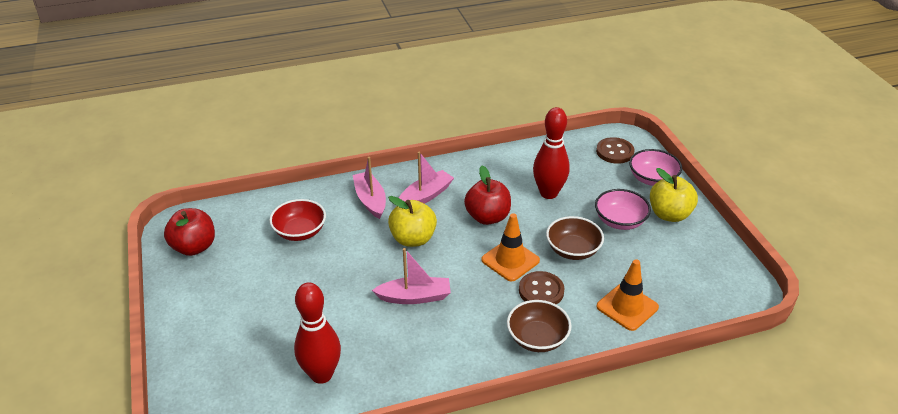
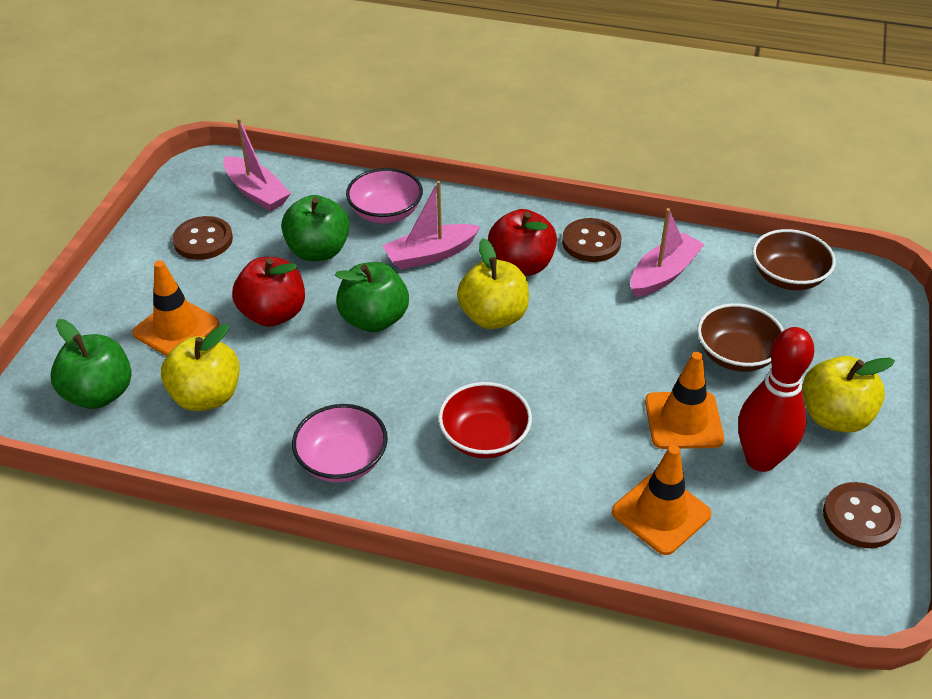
brown button: 2 -> 3
green apple: 0 -> 3
orange traffic cone: 2 -> 3
red bowling pin: 2 -> 1
yellow apple: 2 -> 3

